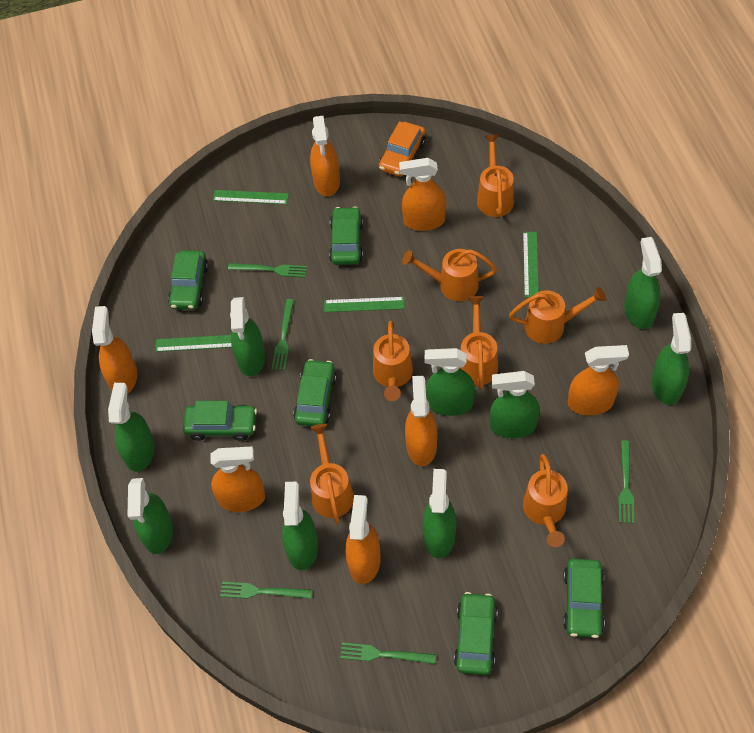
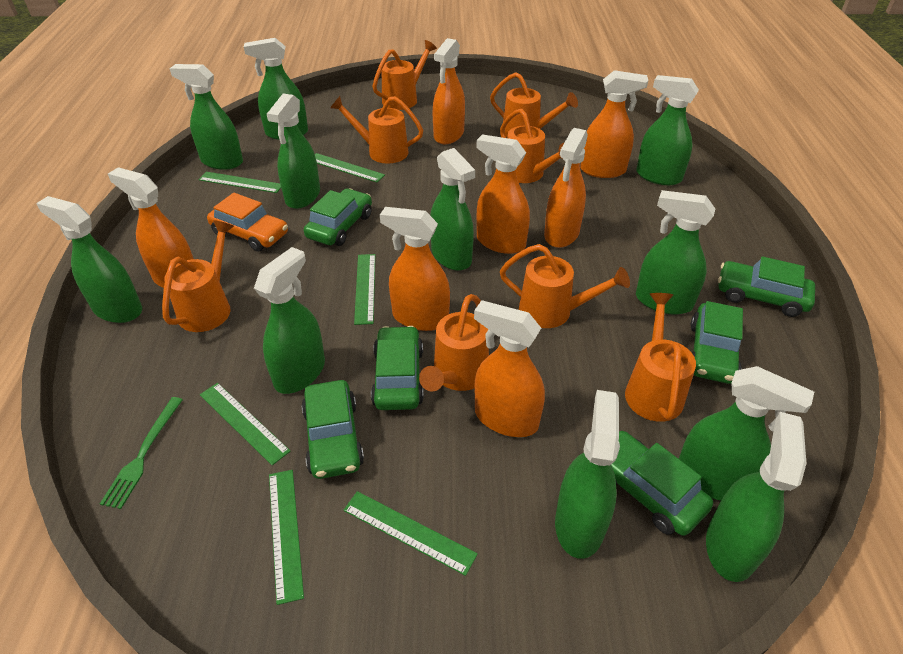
green fork: 5 -> 1
green ruler: 4 -> 6
green spray bottle: 9 -> 11
orange watering can: 7 -> 8

